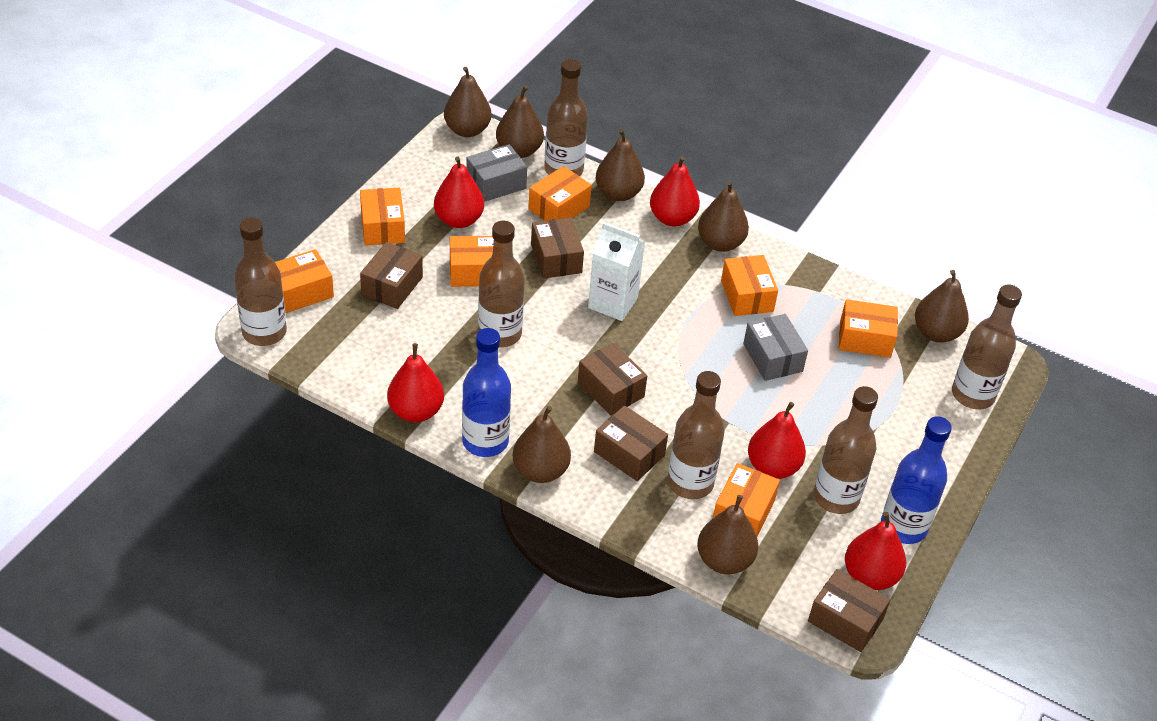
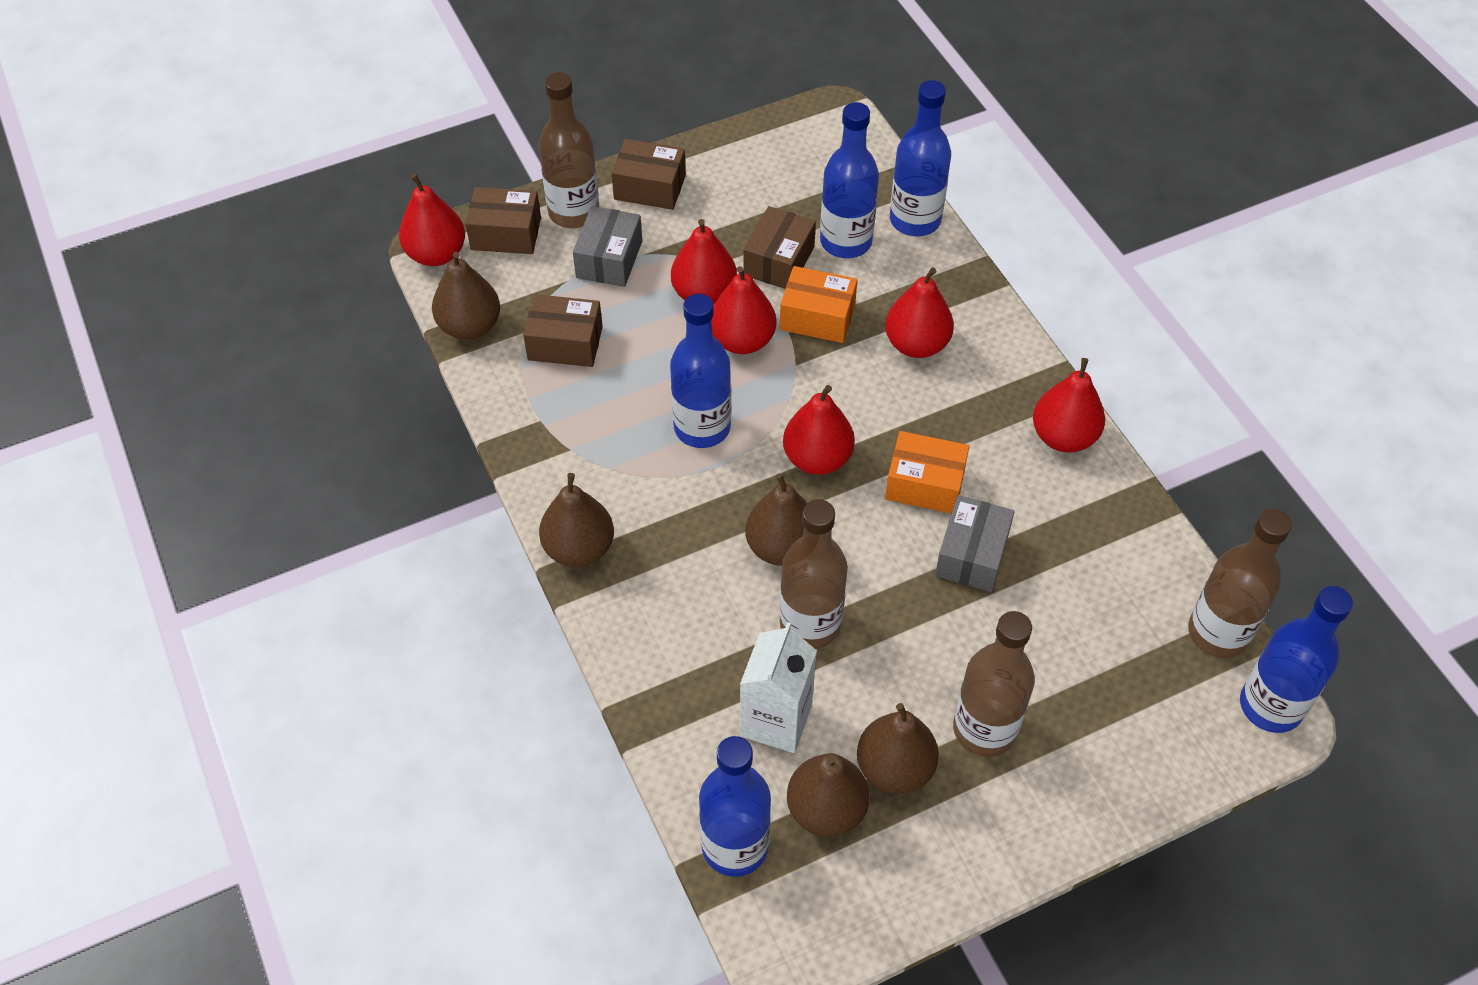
blue bottle: 2 -> 5
brown bottle: 6 -> 4
brown box: 5 -> 4
brown pear: 7 -> 5
orange box: 7 -> 2
red pear: 5 -> 6

